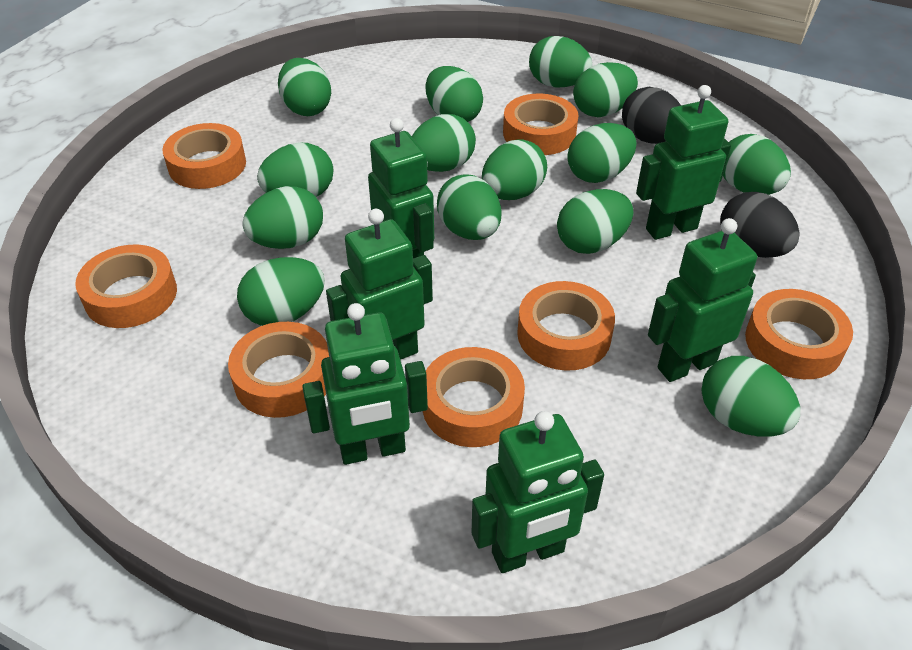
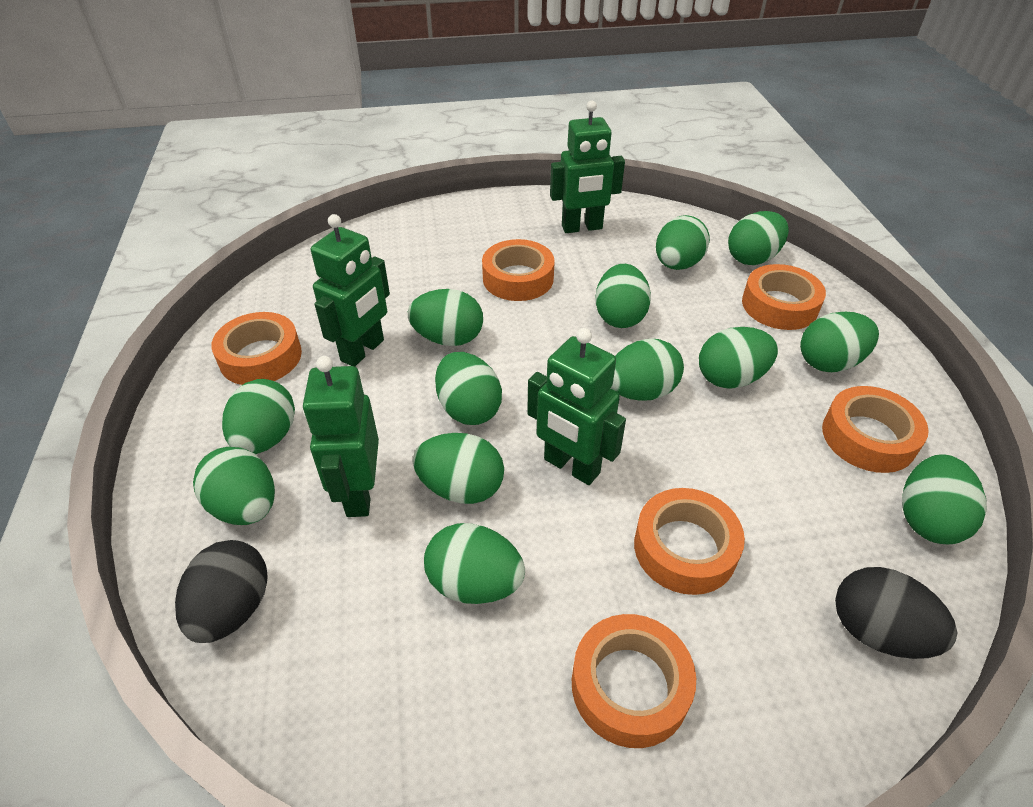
green egg: 14 -> 13
green robot: 6 -> 4
orange tape: 7 -> 6

